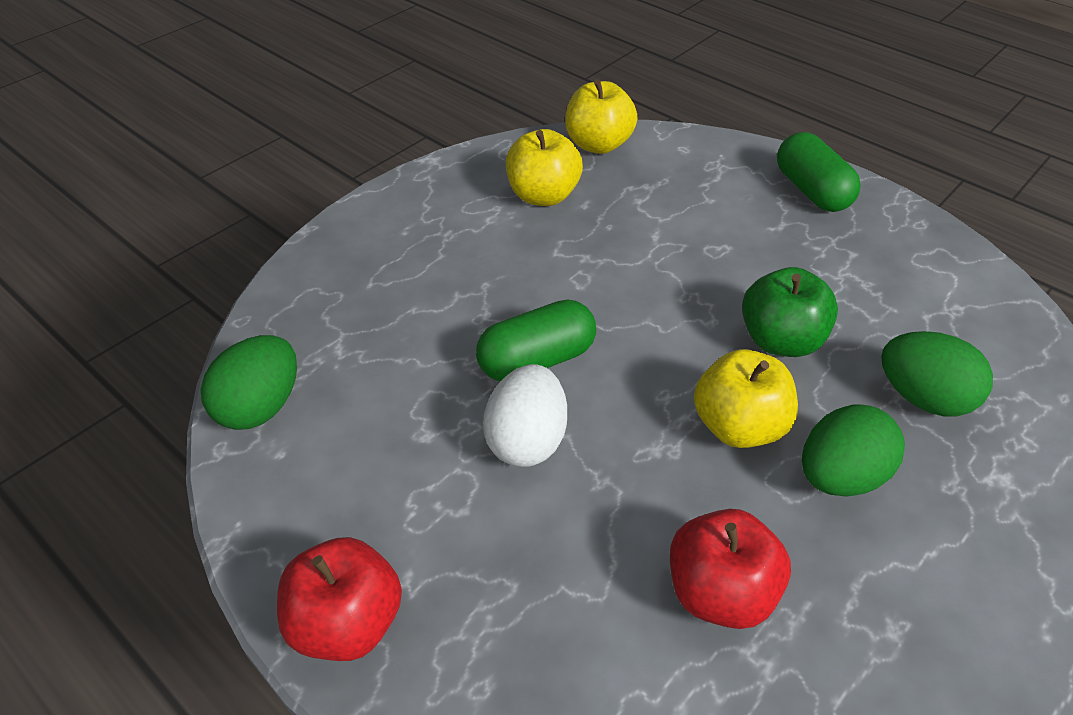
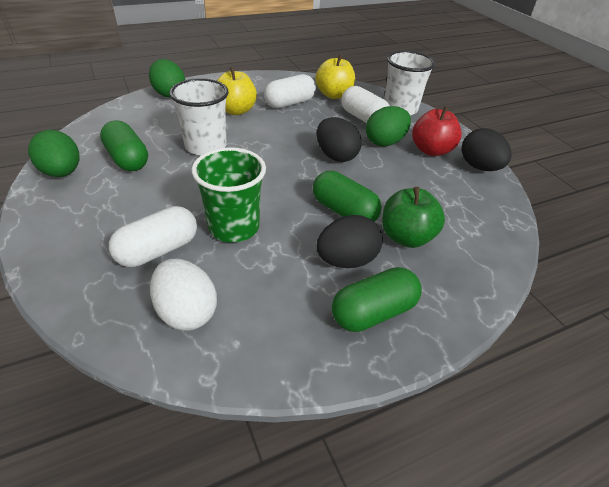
black egg: 0 -> 3
green capsule: 2 -> 3
green cup: 0 -> 1
red apple: 2 -> 1
white capsule: 0 -> 3
white cup: 0 -> 2
yellow apple: 3 -> 2

